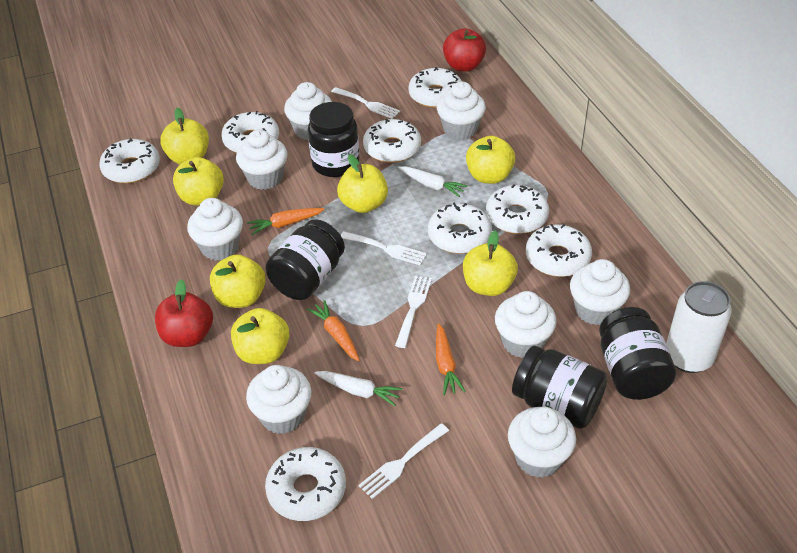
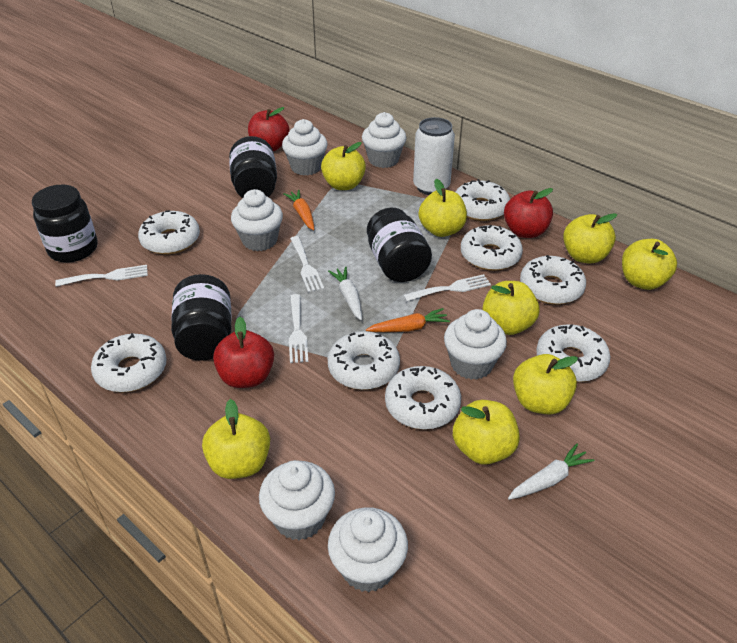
orange carrot: 3 -> 2
red apple: 2 -> 3
white cupcake: 8 -> 6
yellow apple: 7 -> 8

